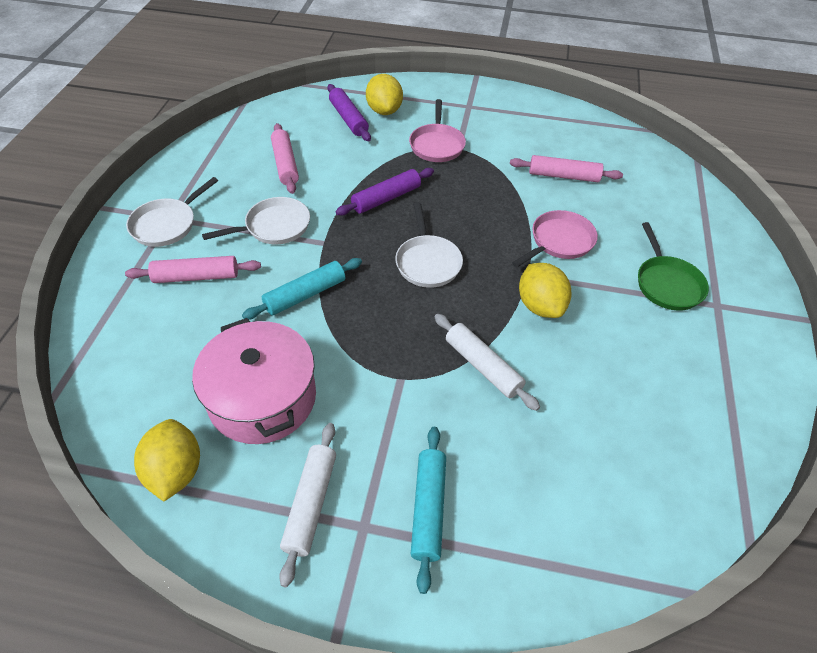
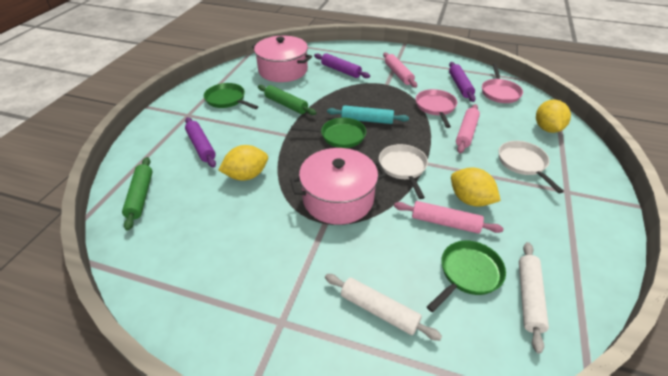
green pan: 1 -> 3
green rolling pin: 0 -> 2
pink pot: 1 -> 2
purple rolling pin: 2 -> 3
turquoise rolling pin: 2 -> 1
white pan: 3 -> 2

